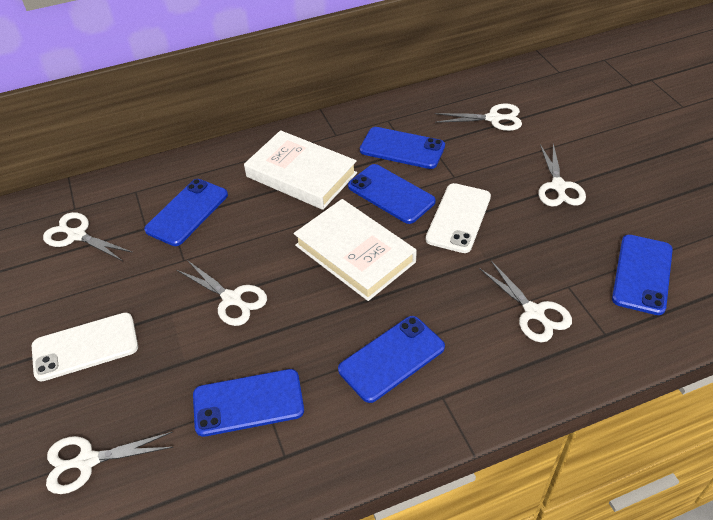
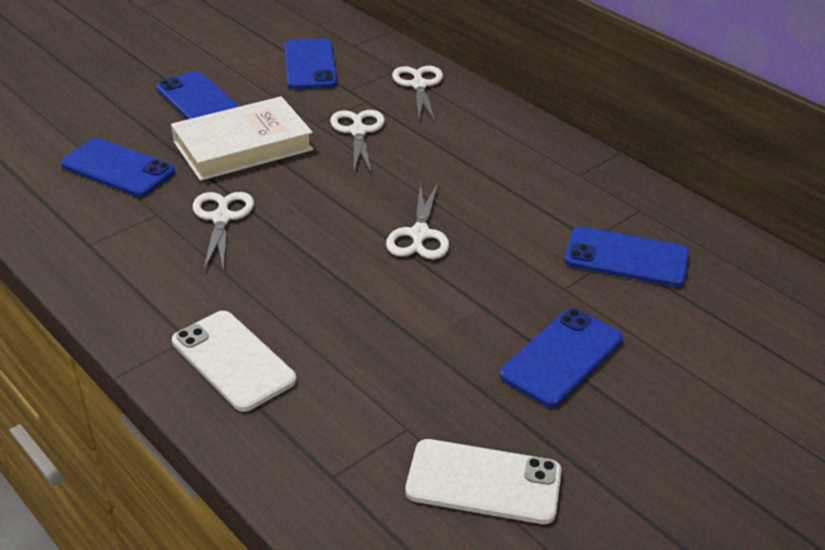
blue phone: 6 -> 5
white book: 2 -> 1
white scissors: 6 -> 4

